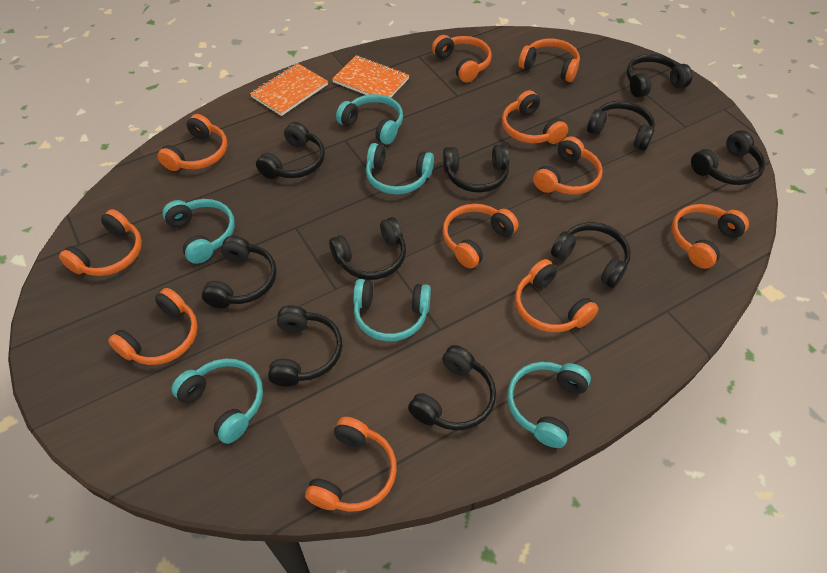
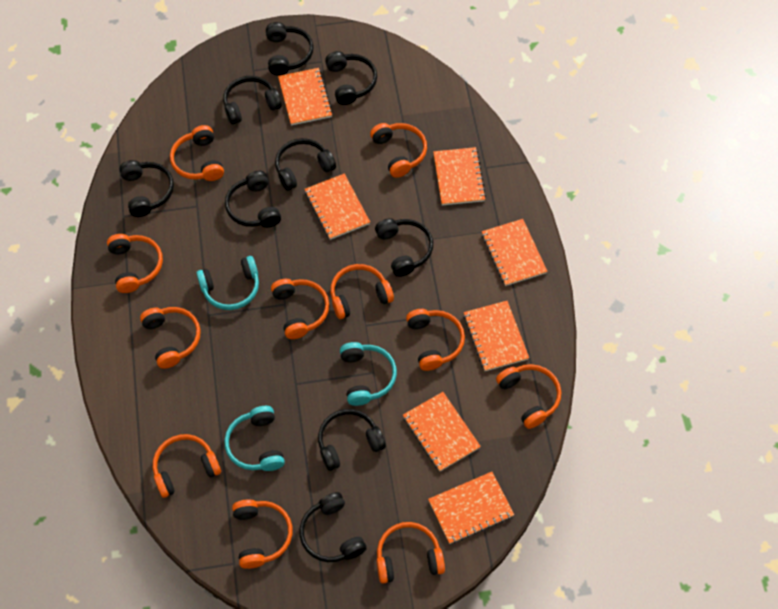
black headphones: 10 -> 9
orange notebook: 2 -> 7
turquoise headphones: 6 -> 3

